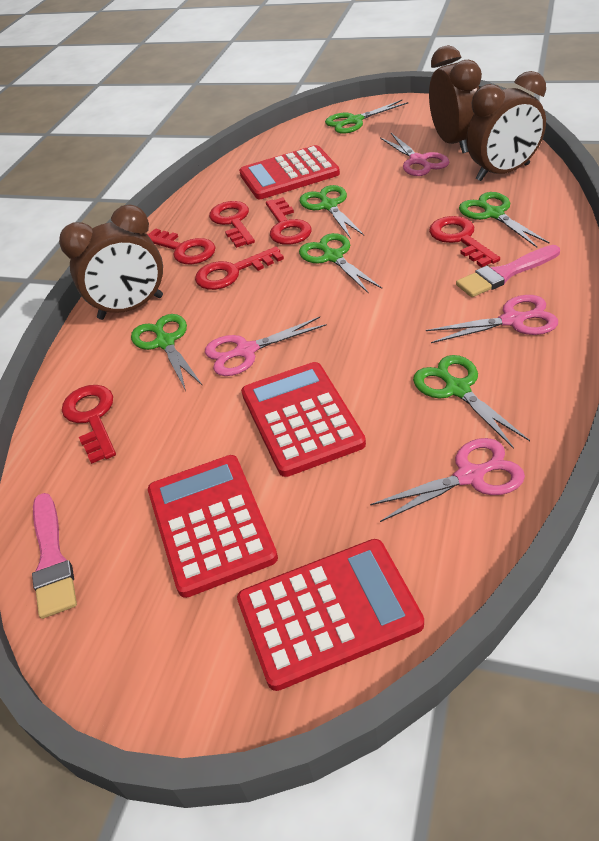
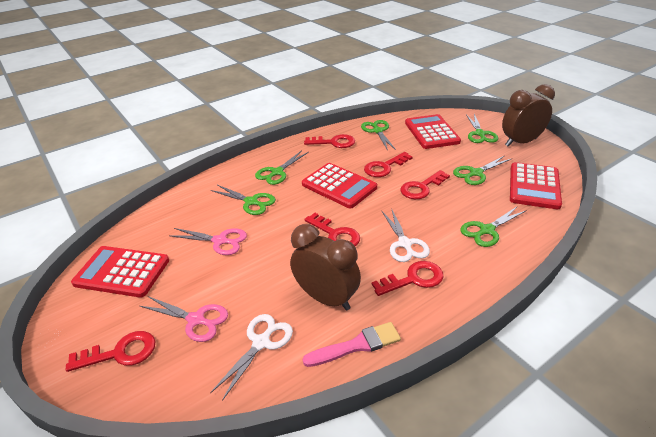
brown clock: 3 -> 2
pink brush: 2 -> 1
pink scissors: 4 -> 2
white scissors: 0 -> 2

